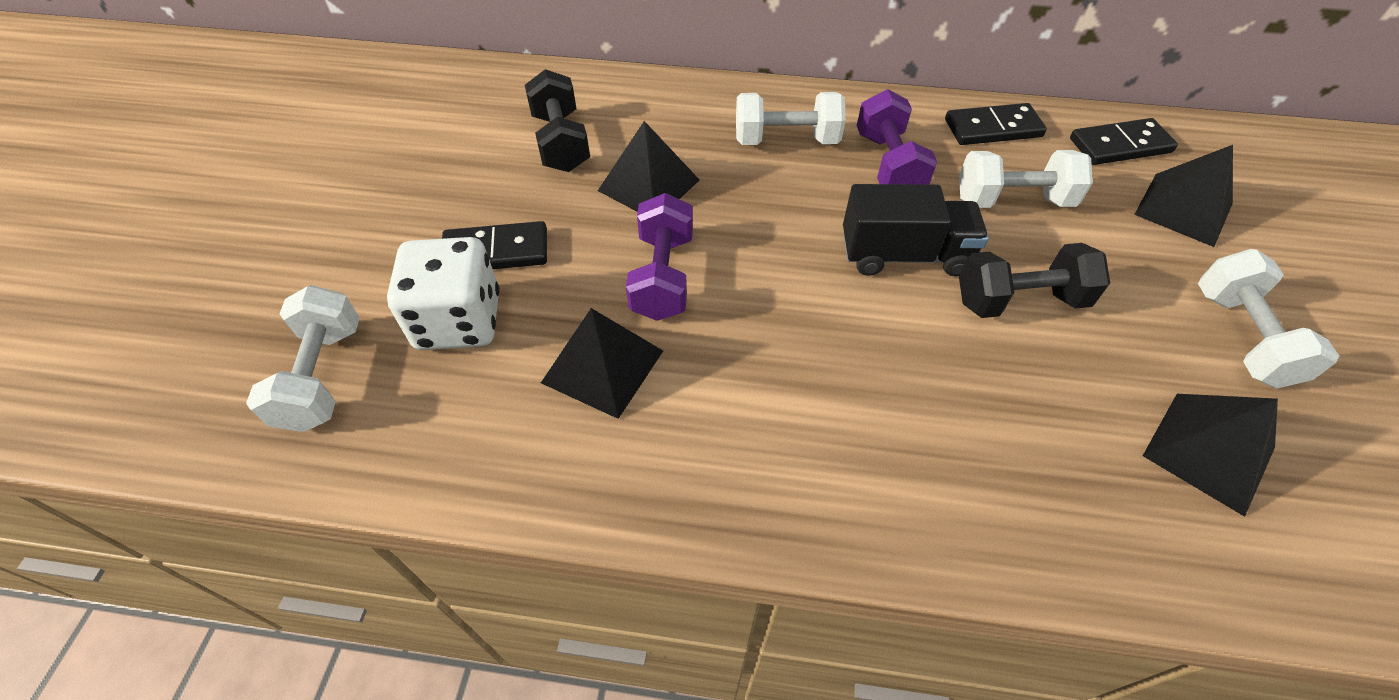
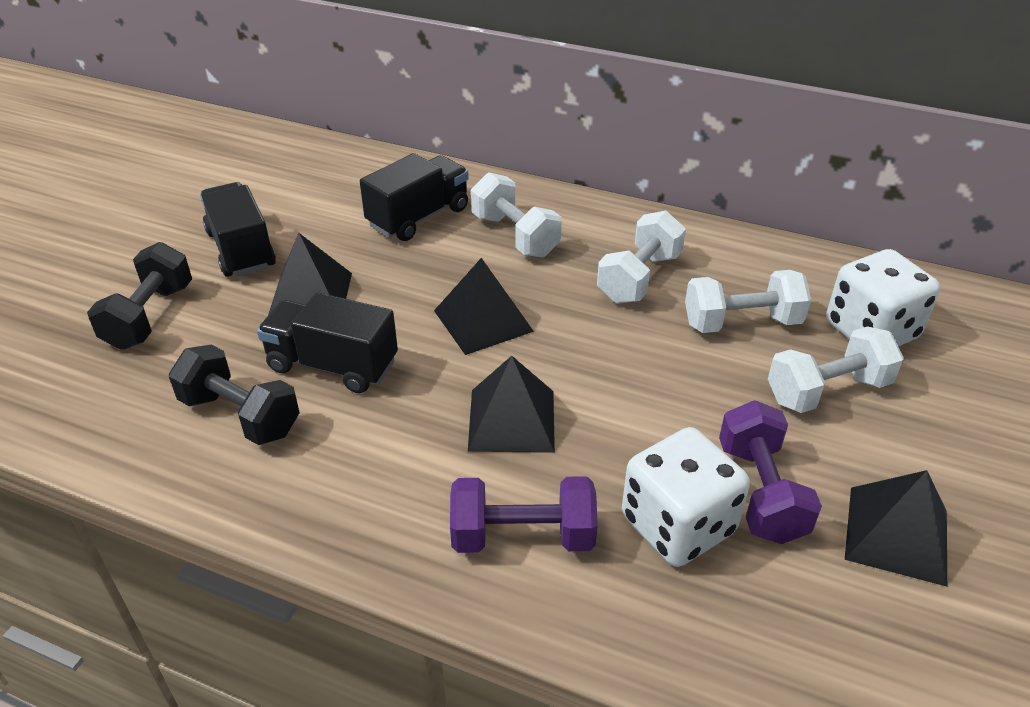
black domino: 3 -> 0
black truck: 1 -> 3
white dice: 1 -> 2

